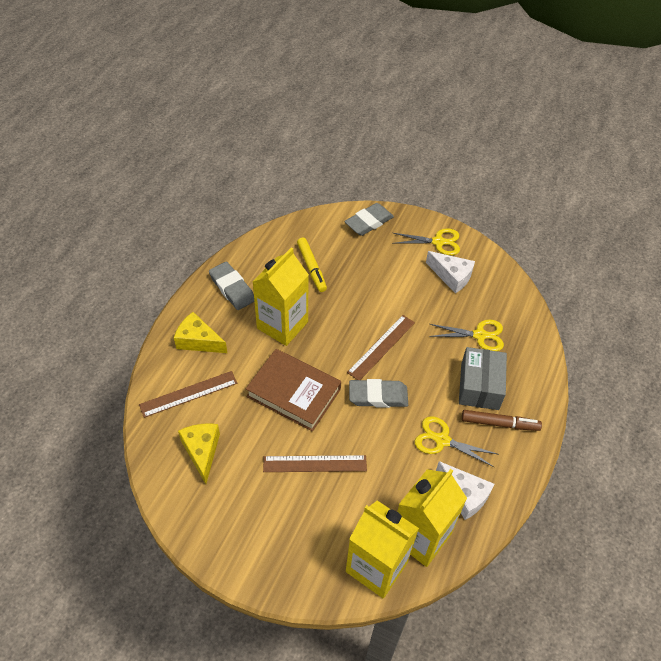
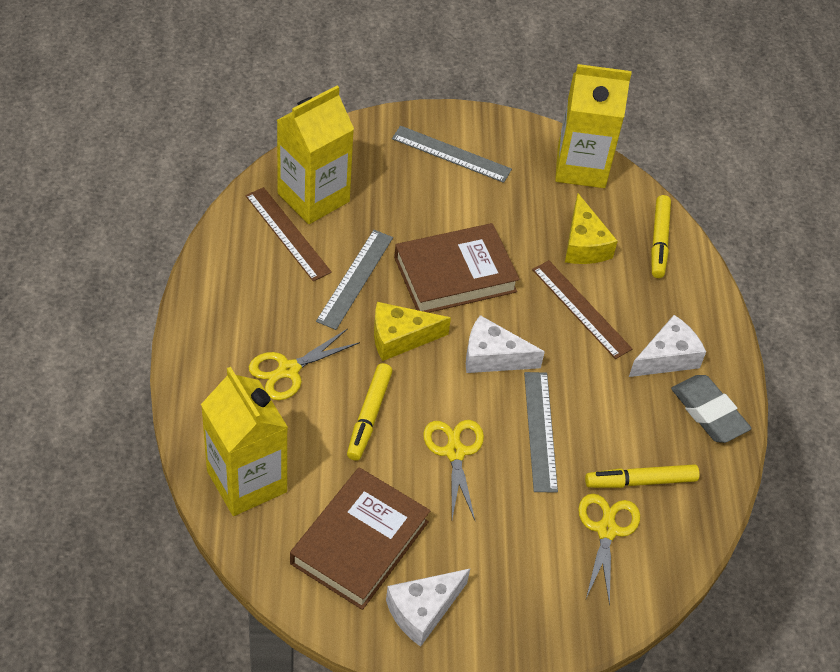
brown book: 1 -> 2
brown marker: 1 -> 0
brown ruler: 3 -> 2
grey box: 1 -> 0
grey eraser: 3 -> 1
grey ruler: 0 -> 3
white cheese: 2 -> 3
yellow marker: 1 -> 3

